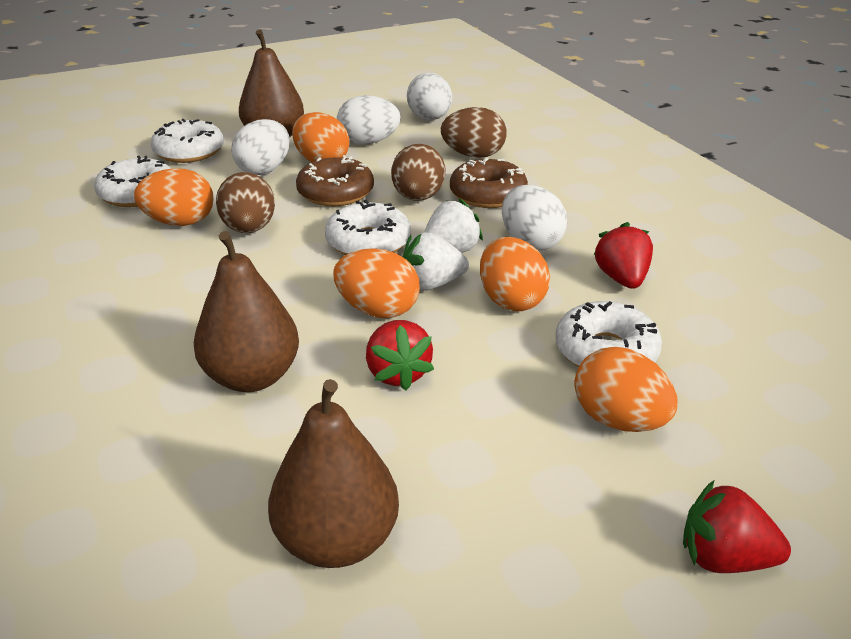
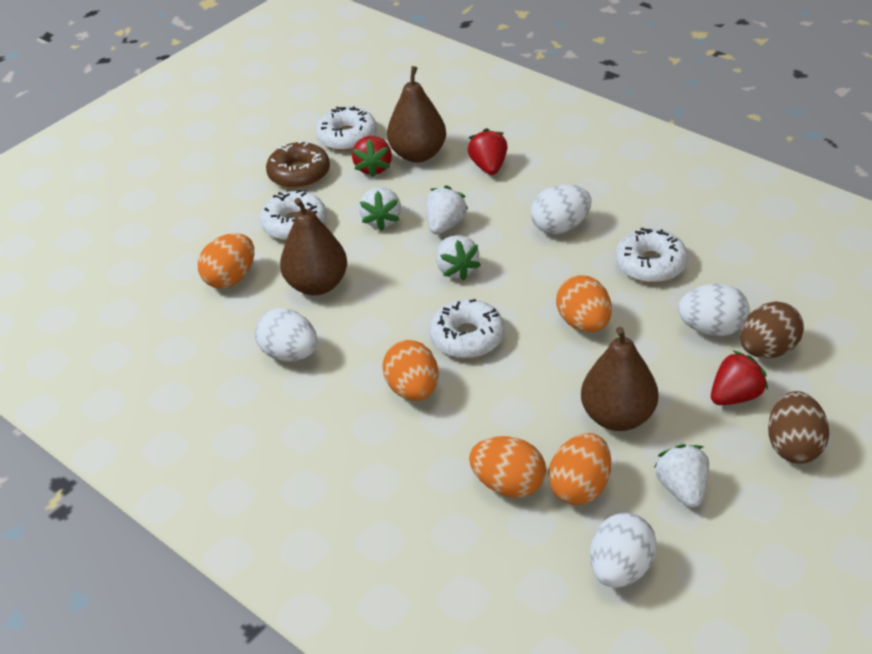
brown donut: 2 -> 1
brown egg: 3 -> 2
white strawberry: 2 -> 4

